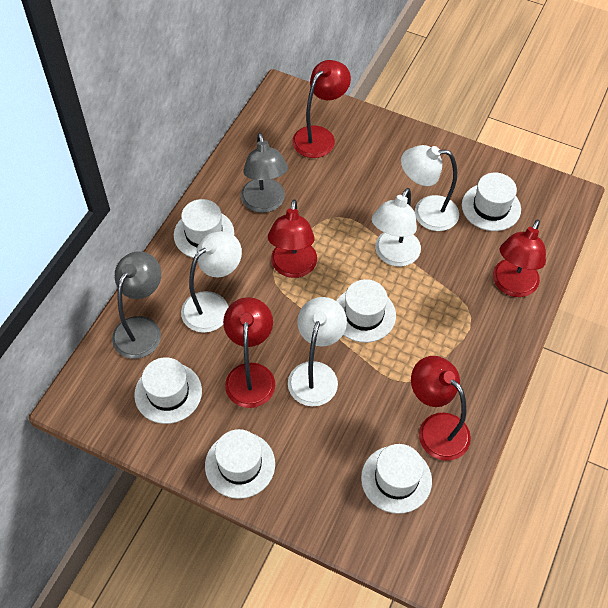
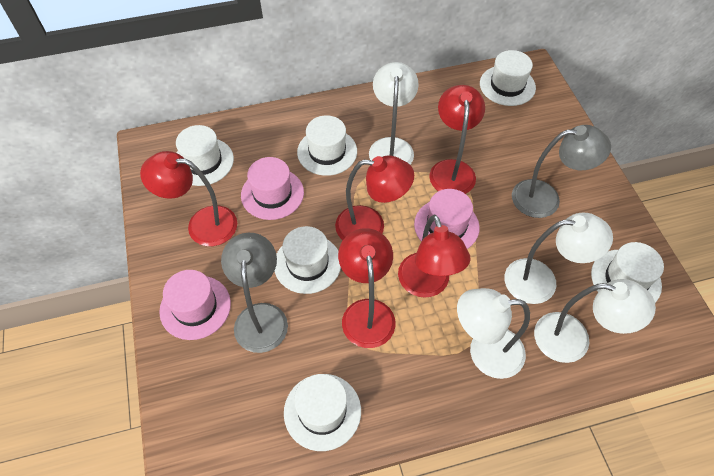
pink hat: 0 -> 3

